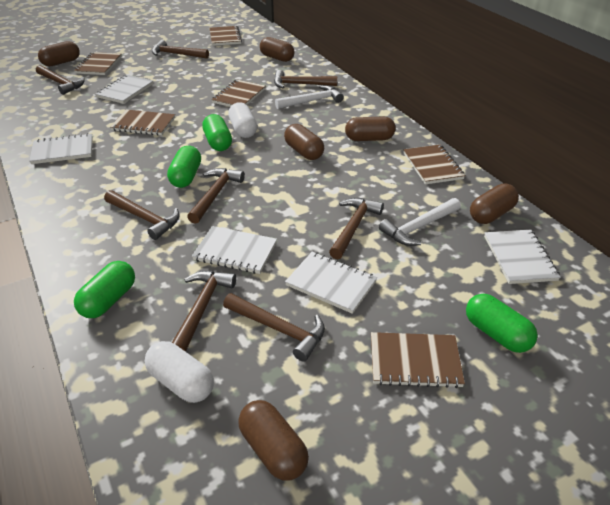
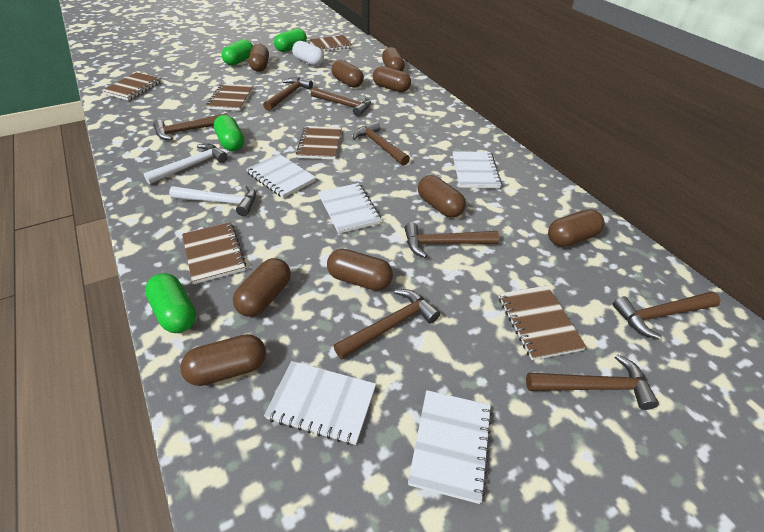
brown capsule: 6 -> 9
white capsule: 2 -> 1

